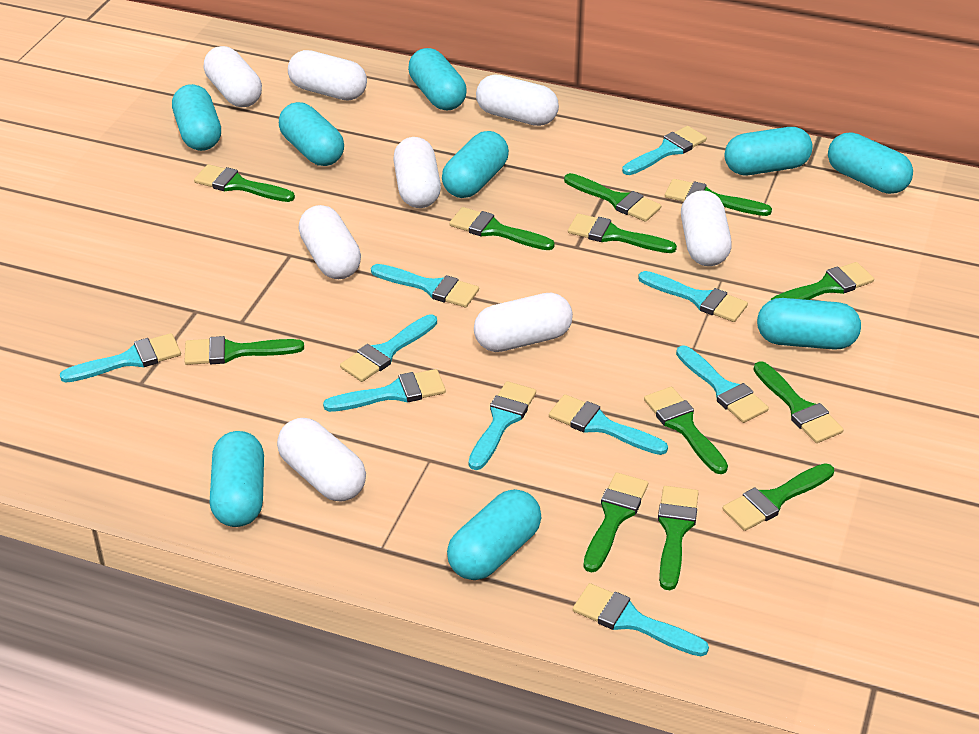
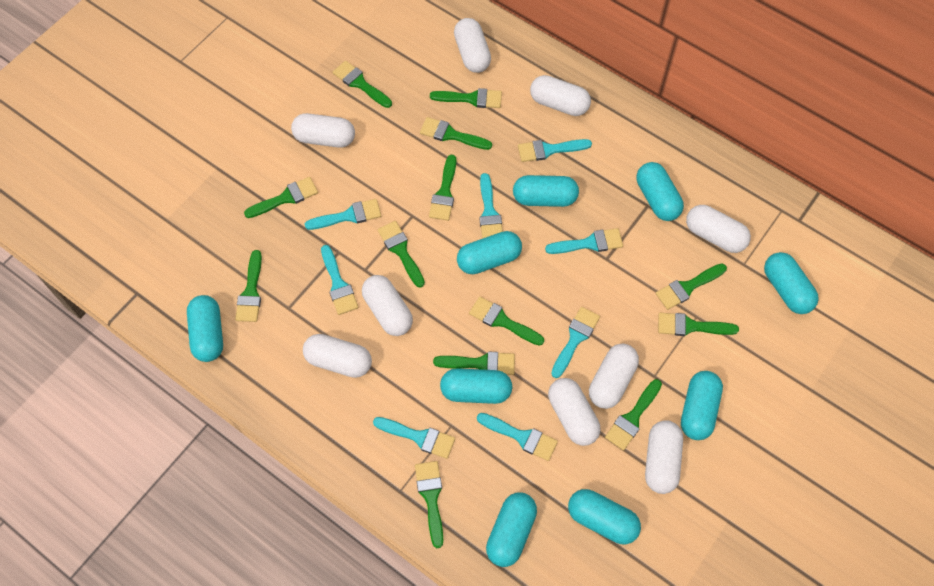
green brush: 12 -> 13
turquoise brush: 10 -> 8
white capsule: 8 -> 9

